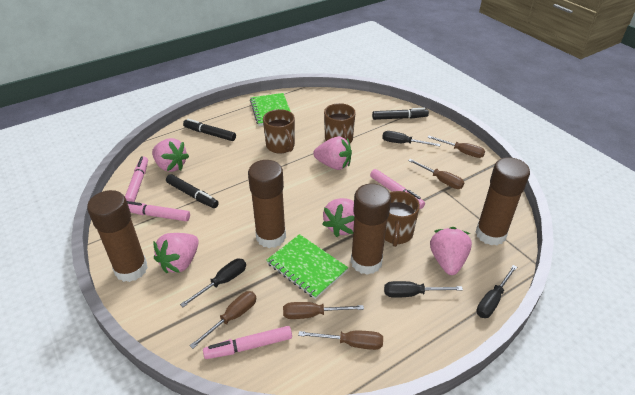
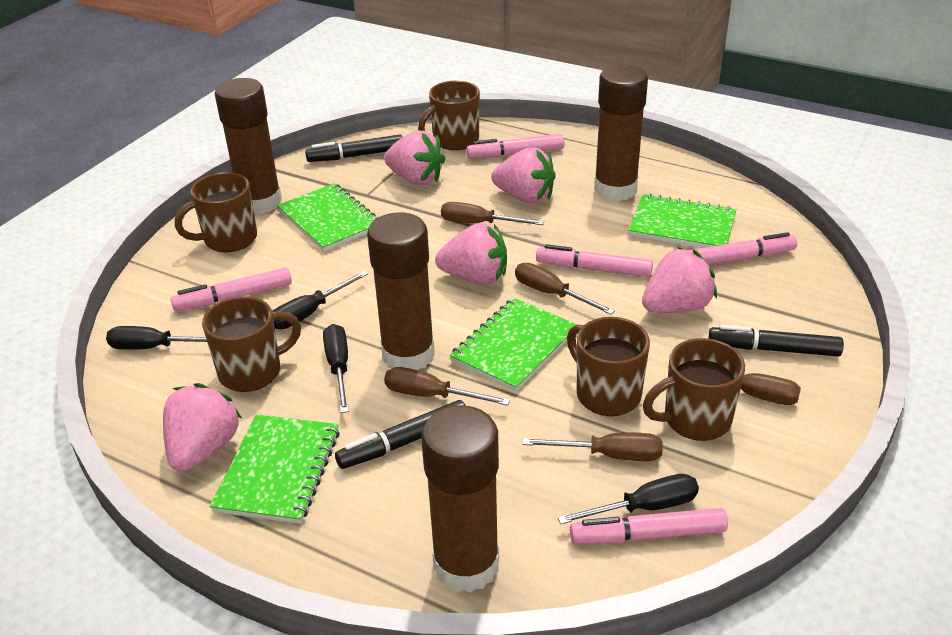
brown mug: 3 -> 5
green notebook: 2 -> 4
pink marker: 4 -> 5

